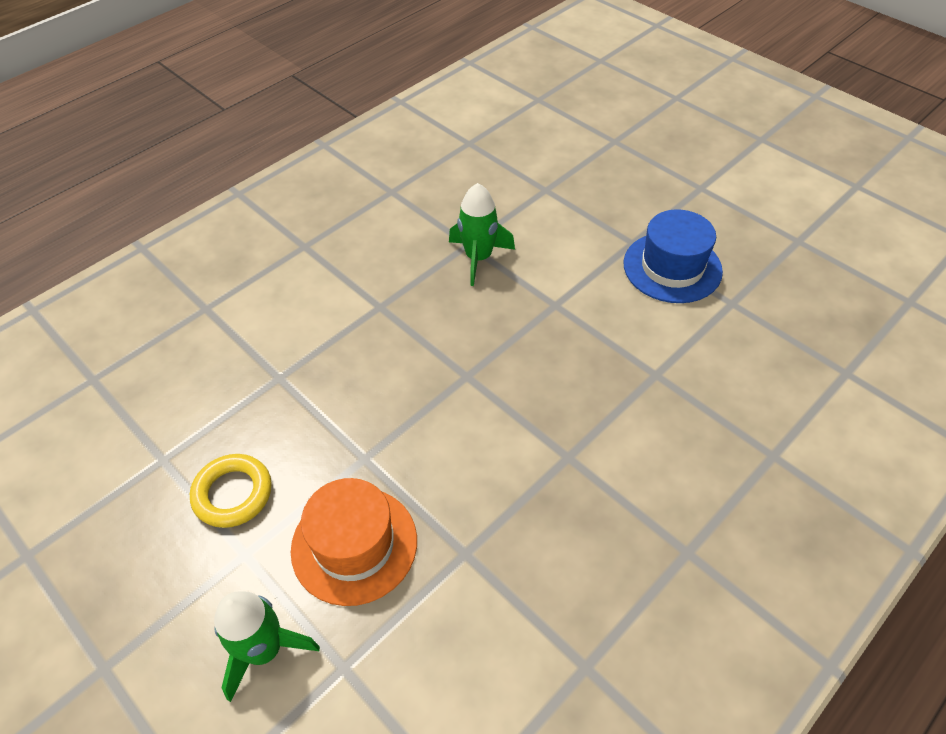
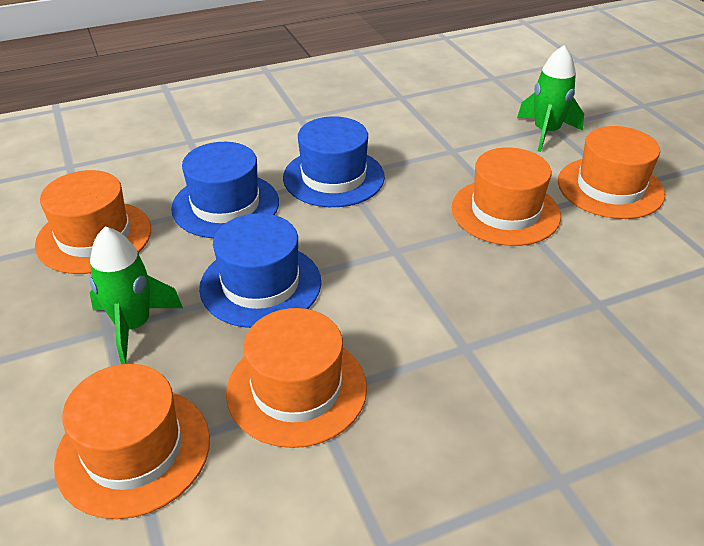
blue hat: 1 -> 3
orange hat: 1 -> 5
yellow ring: 1 -> 0

